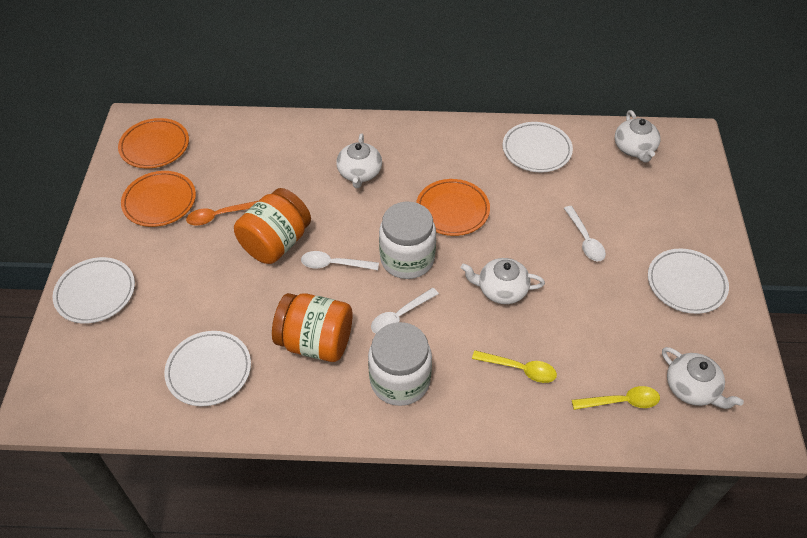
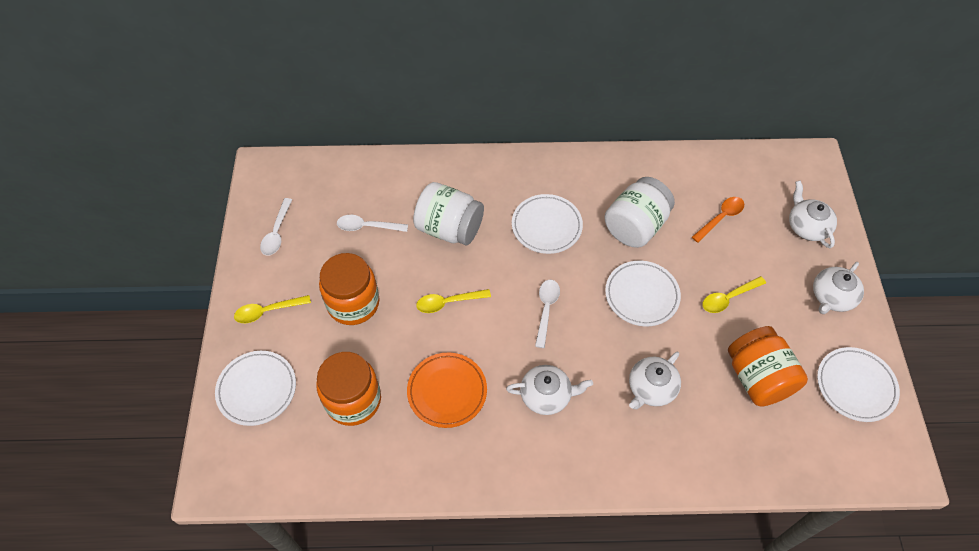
orange jar: 2 -> 3
orange plate: 3 -> 1
yellow spoon: 2 -> 3

